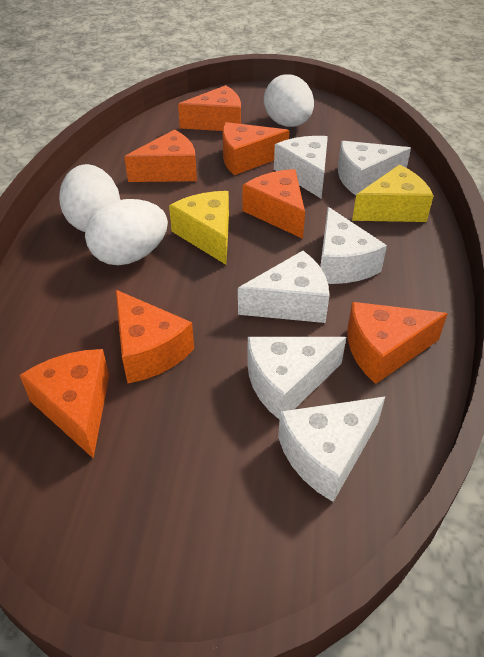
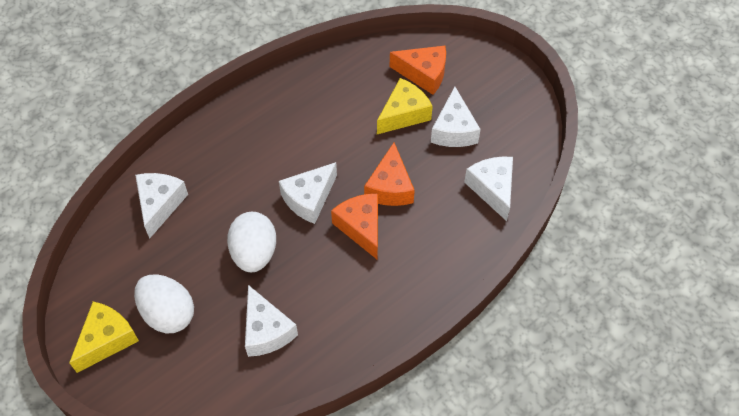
orange cheese: 7 -> 3
white cheese: 6 -> 5
white egg: 3 -> 2

